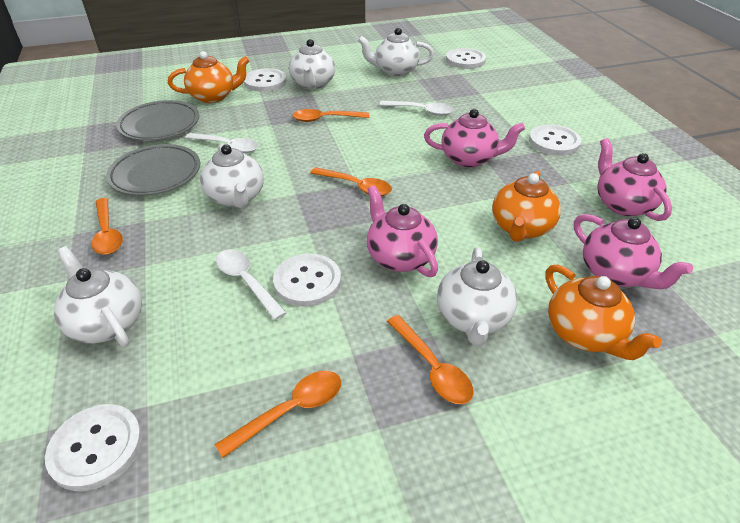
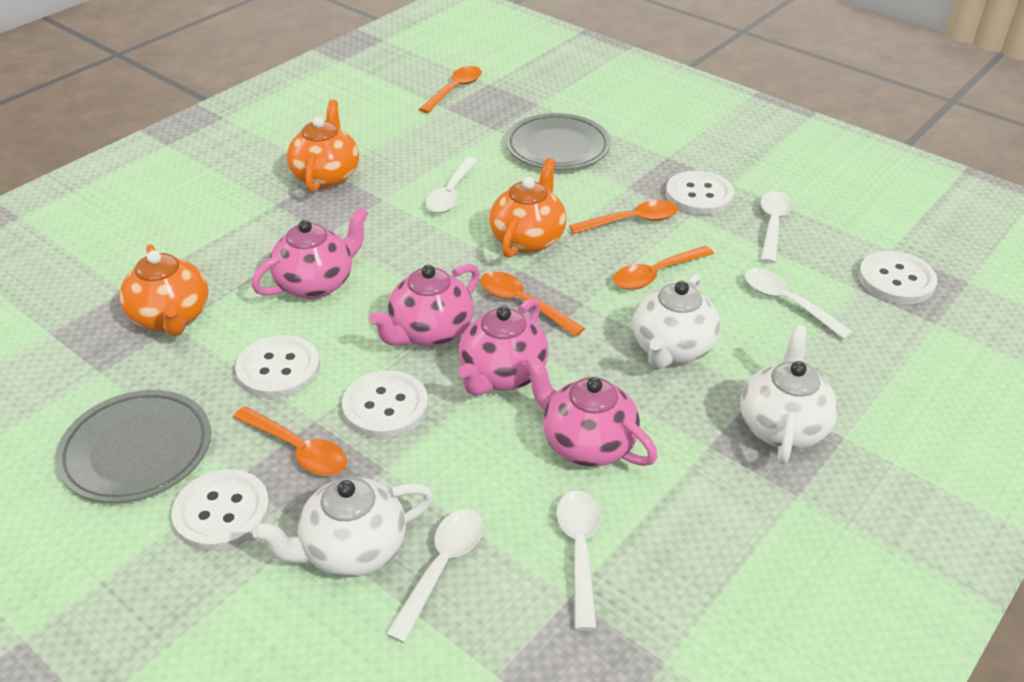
white spoon: 3 -> 5
white teapot: 5 -> 3

